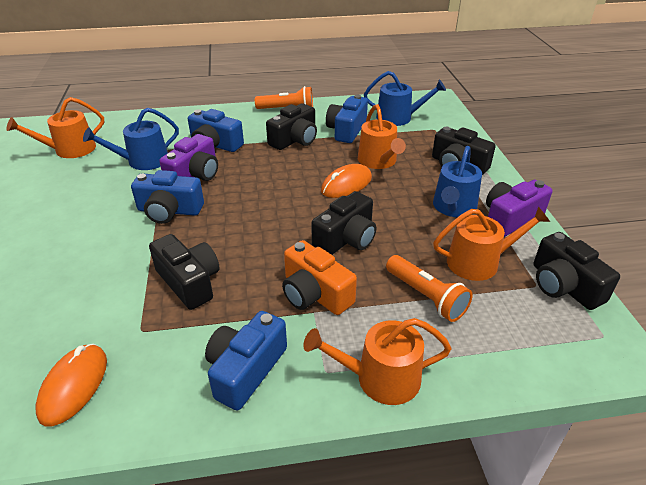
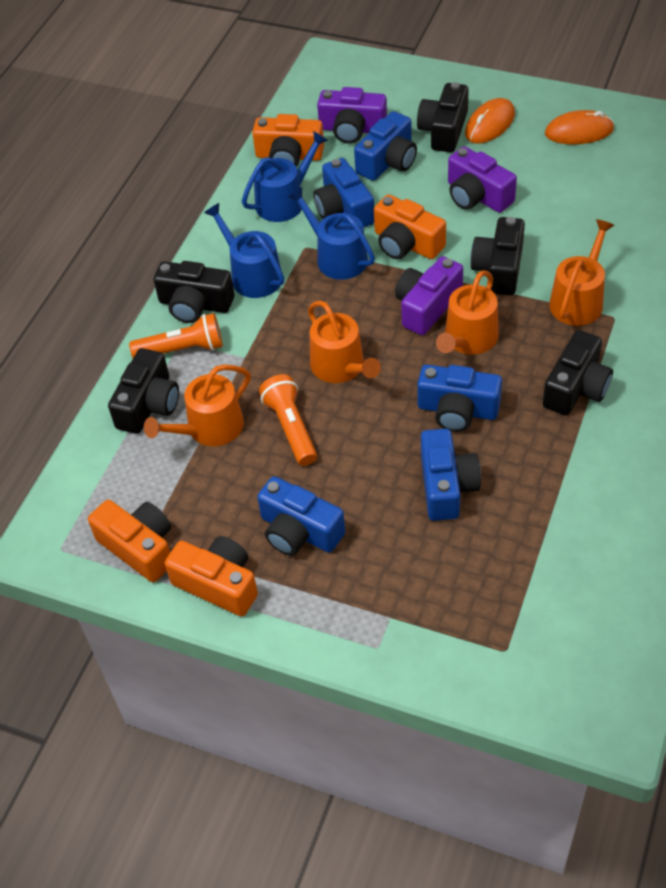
blue camera: 4 -> 5
orange camera: 1 -> 4
purple camera: 2 -> 3

